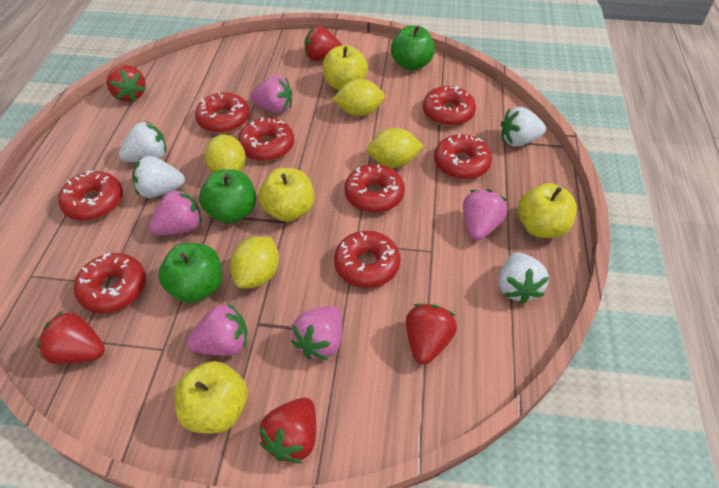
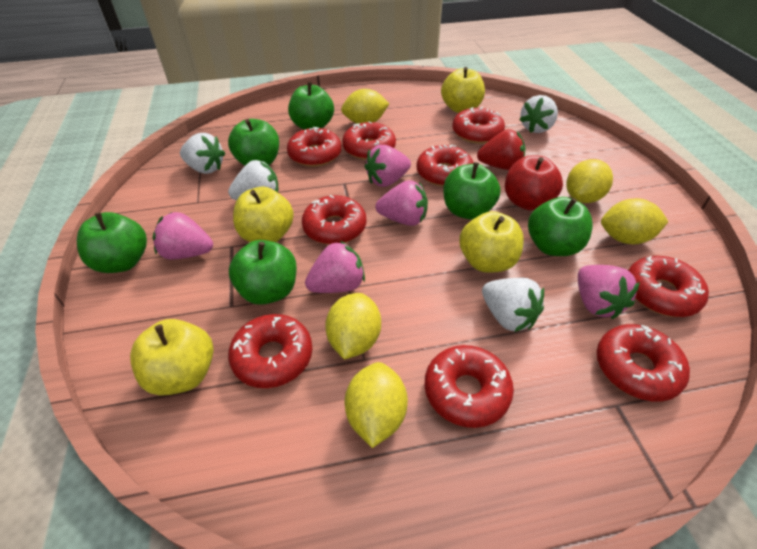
green apple: 3 -> 6
red apple: 0 -> 1
red donut: 8 -> 9
red strawberry: 5 -> 1
yellow lemon: 4 -> 5

